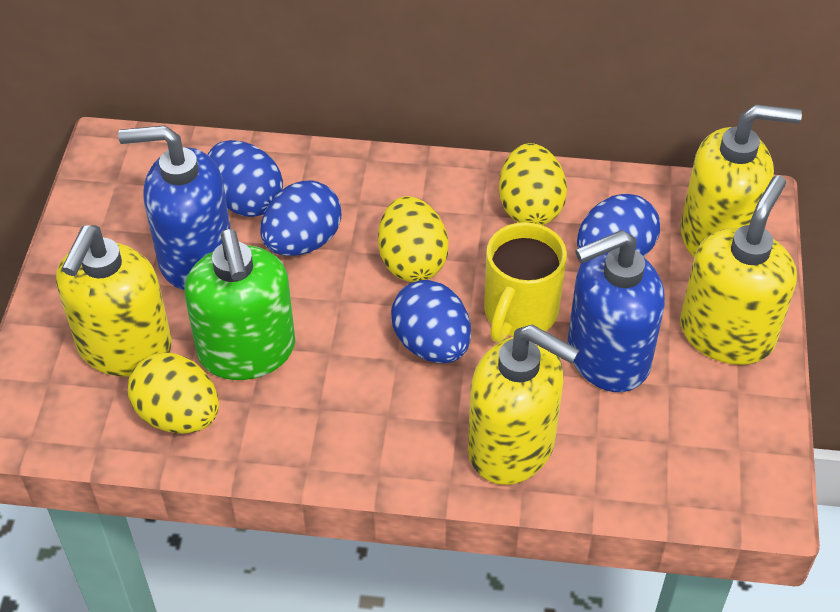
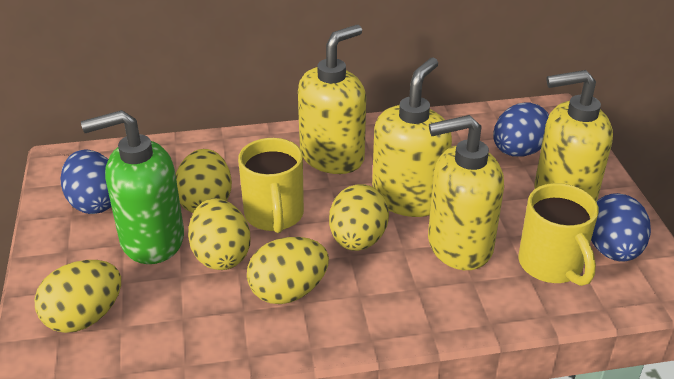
blue egg: 4 -> 3
blue soap dispenser: 2 -> 0
yellow egg: 3 -> 5
yellow mug: 1 -> 2

